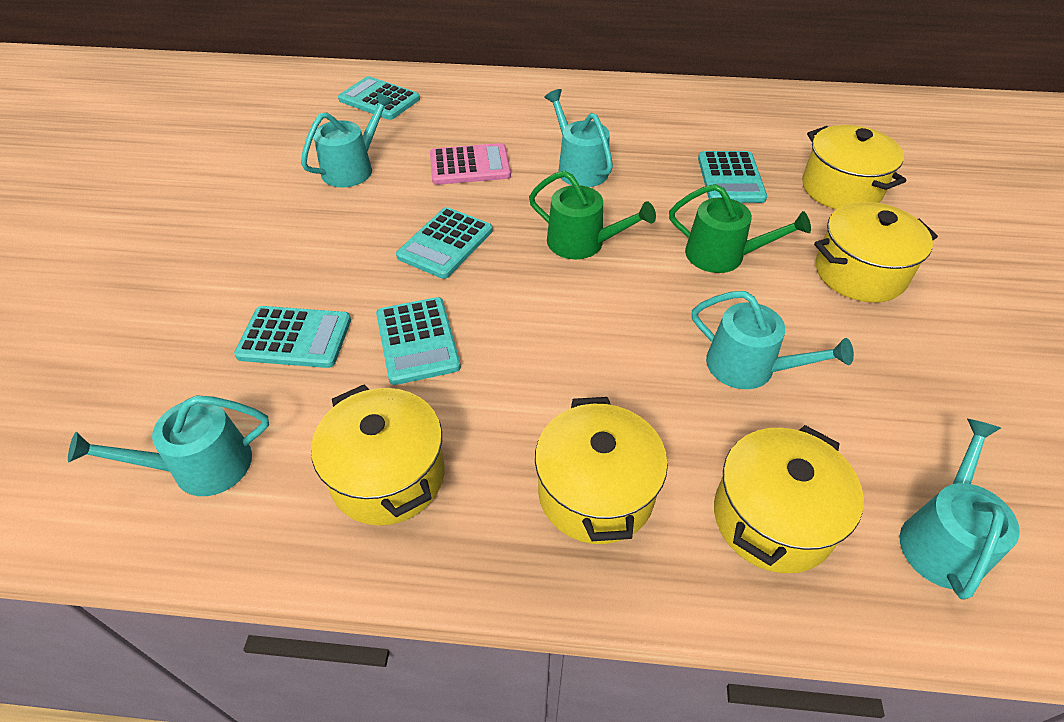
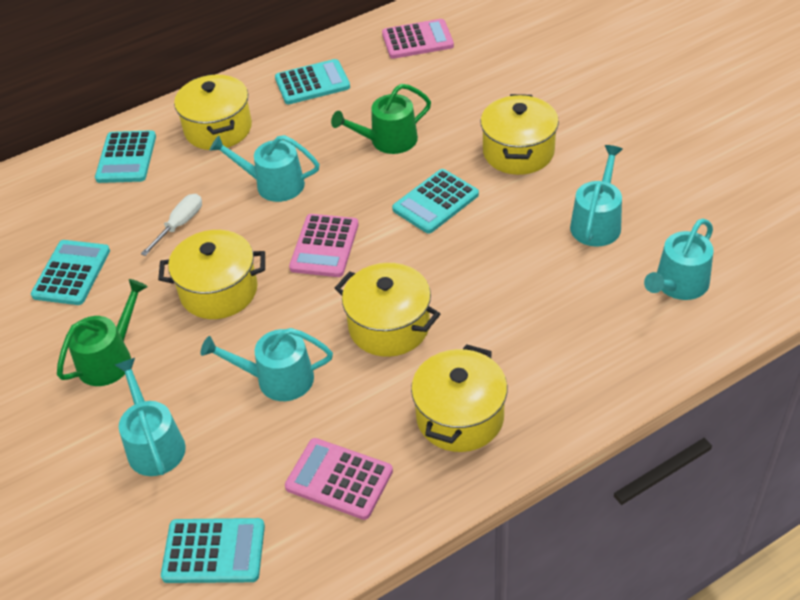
pink calculator: 1 -> 3
white screwdriver: 0 -> 1

